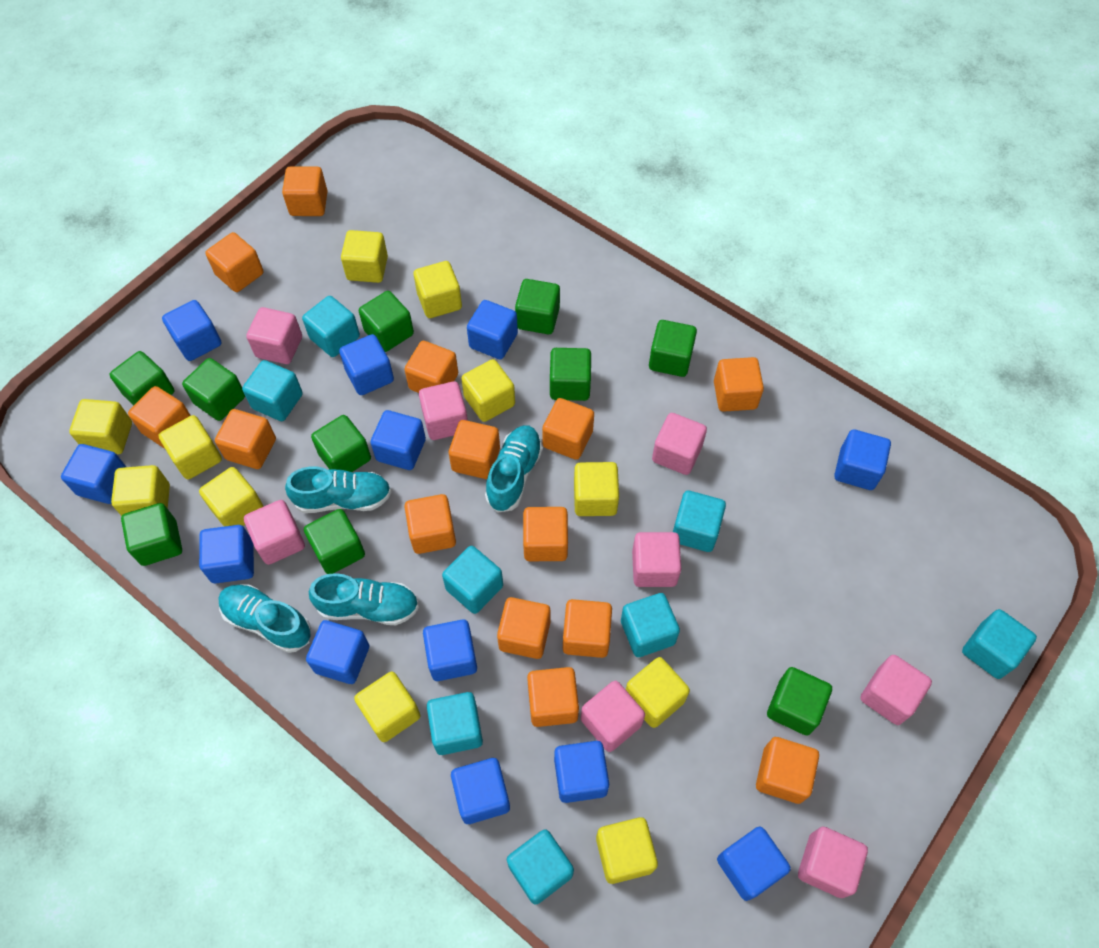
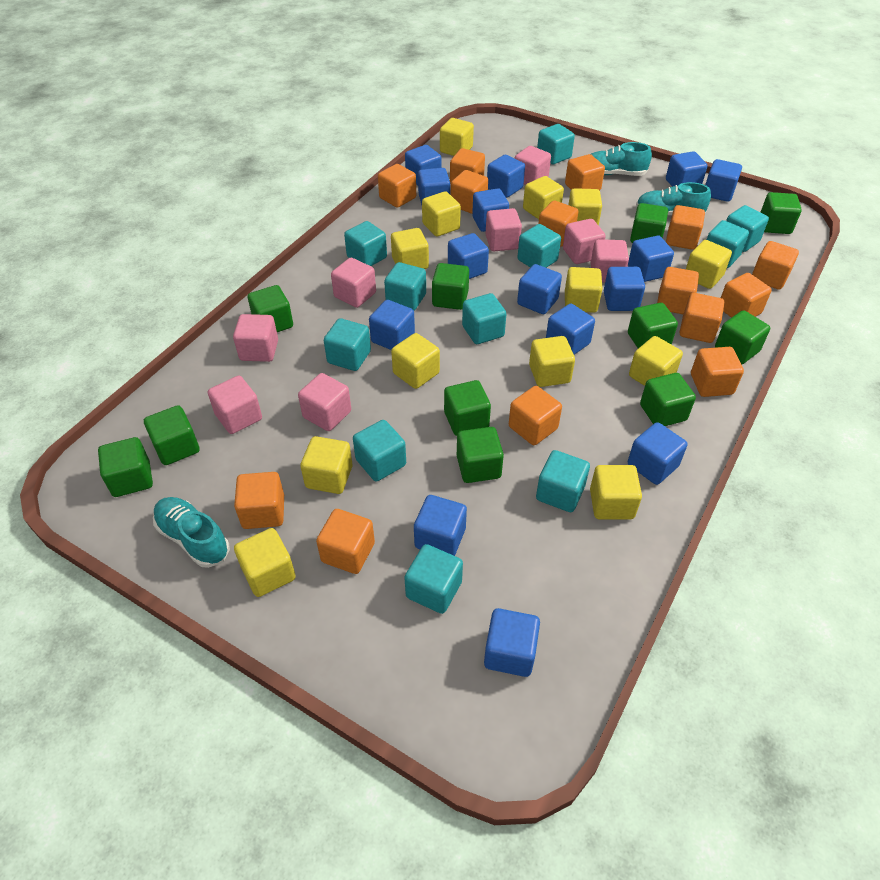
blue cube: 12 -> 15
green cube: 10 -> 11
turquoise cube: 8 -> 11
turquoise shoe: 4 -> 3
yellow cube: 11 -> 13

